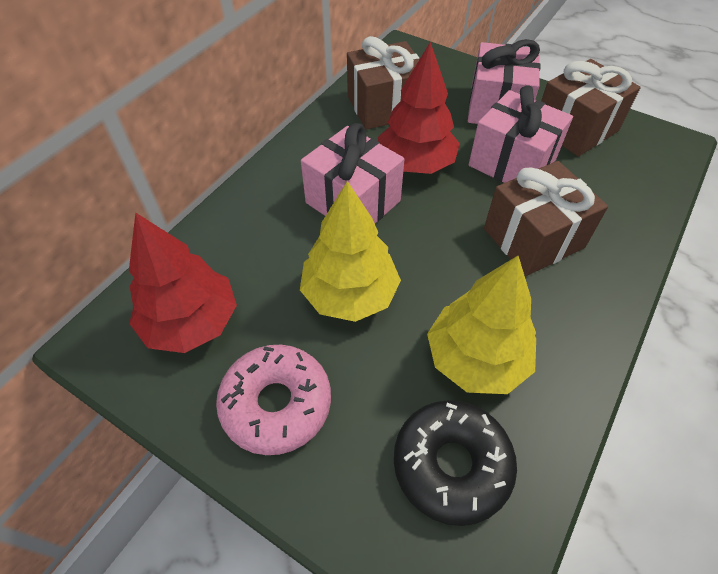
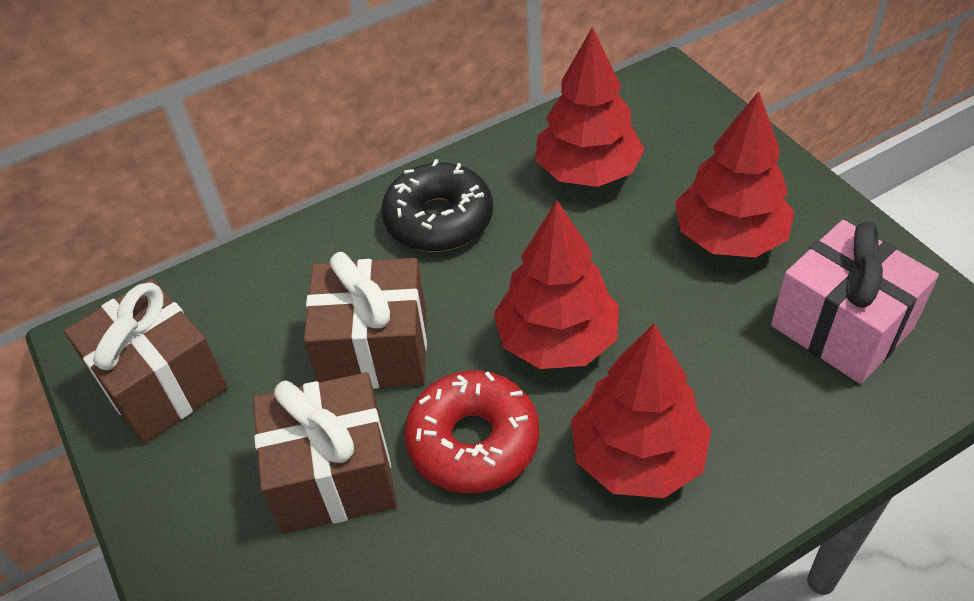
pink donut: 1 -> 0
pink gift: 3 -> 1
red donut: 0 -> 1
red tree: 2 -> 4
yellow tree: 2 -> 0

